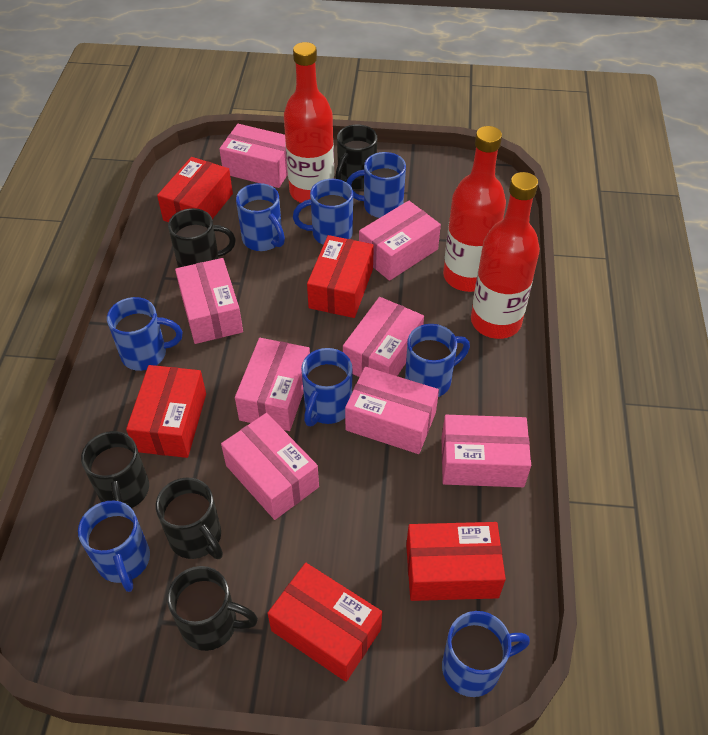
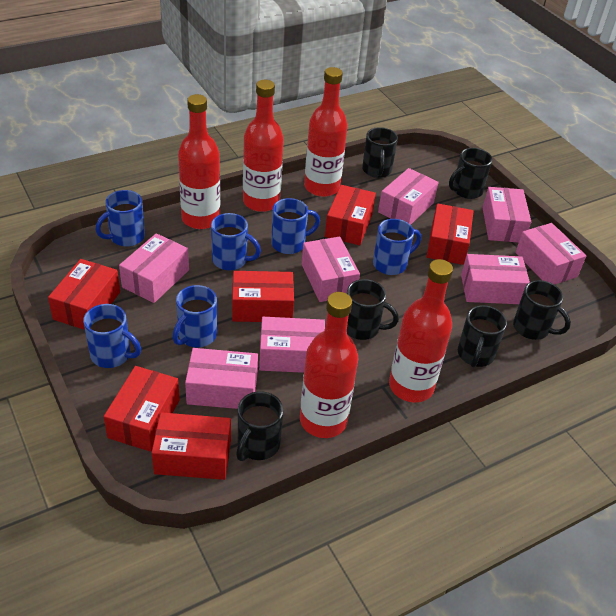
black mug: 5 -> 6
blue mug: 8 -> 6
red bottle: 3 -> 5
red box: 5 -> 6

